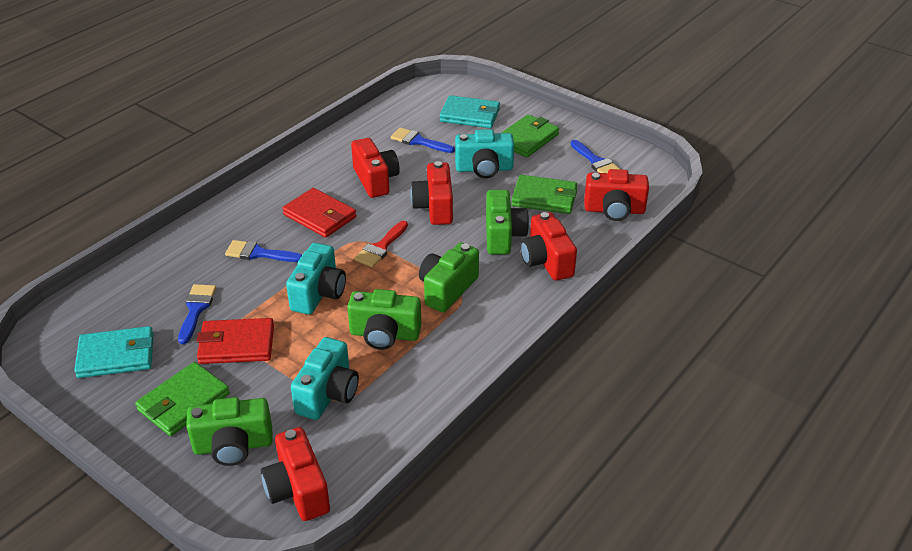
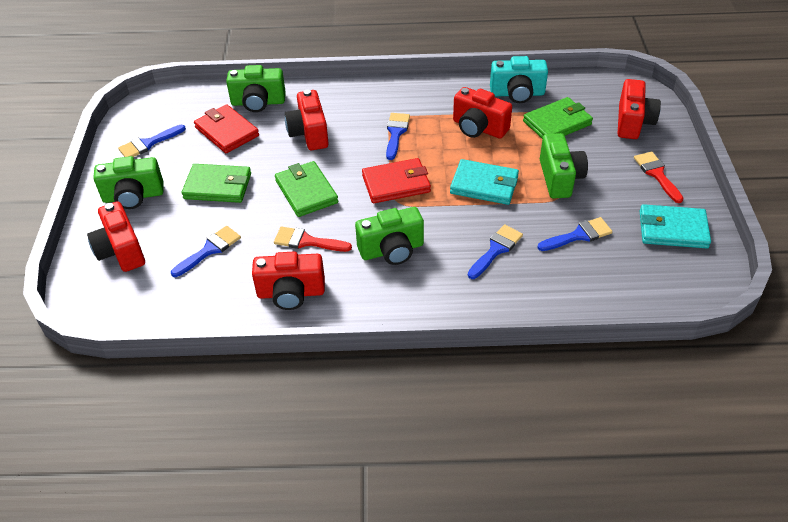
blue brush: 4 -> 5
red brush: 1 -> 2
turquoise camera: 3 -> 1

